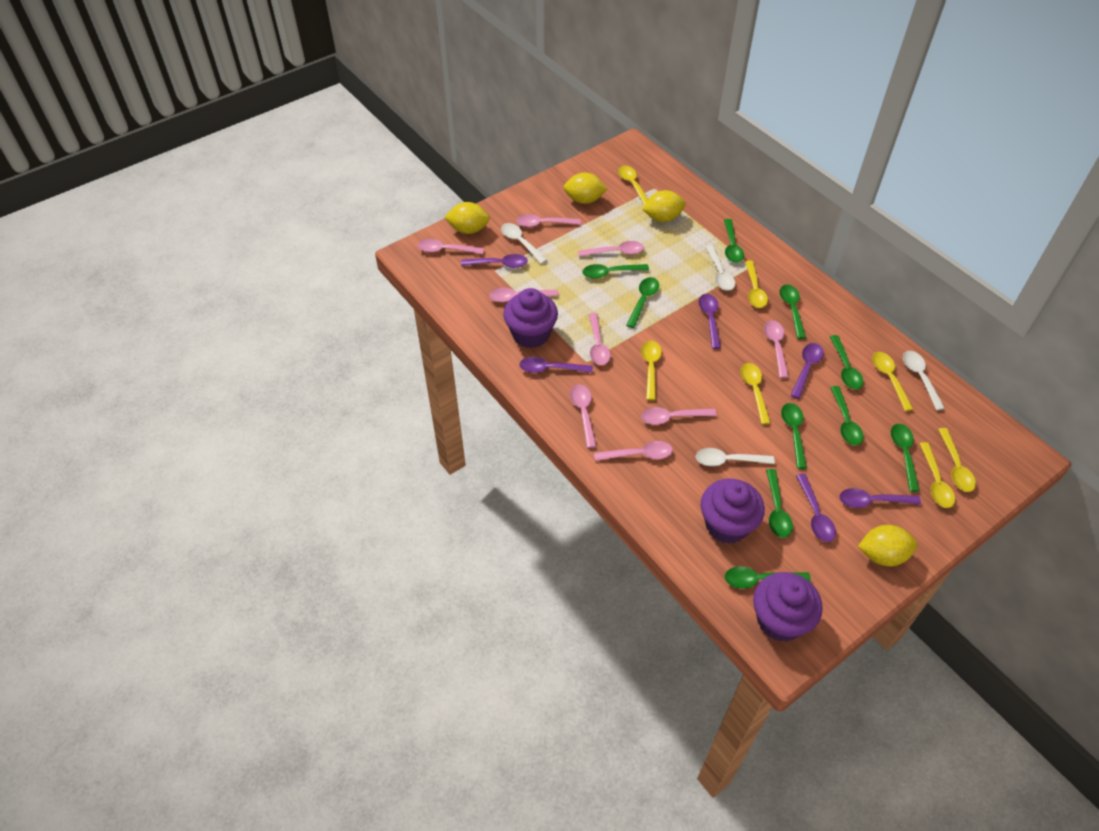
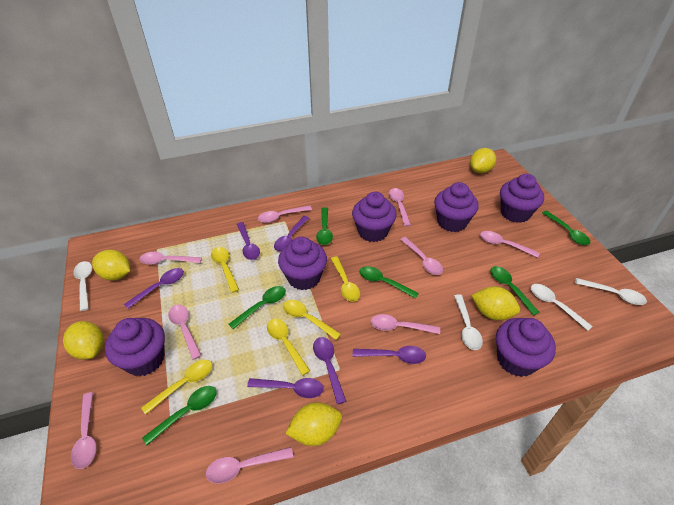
green spoon: 10 -> 6
purple cupcake: 3 -> 6
yellow lemon: 4 -> 5
yellow spoon: 7 -> 5

